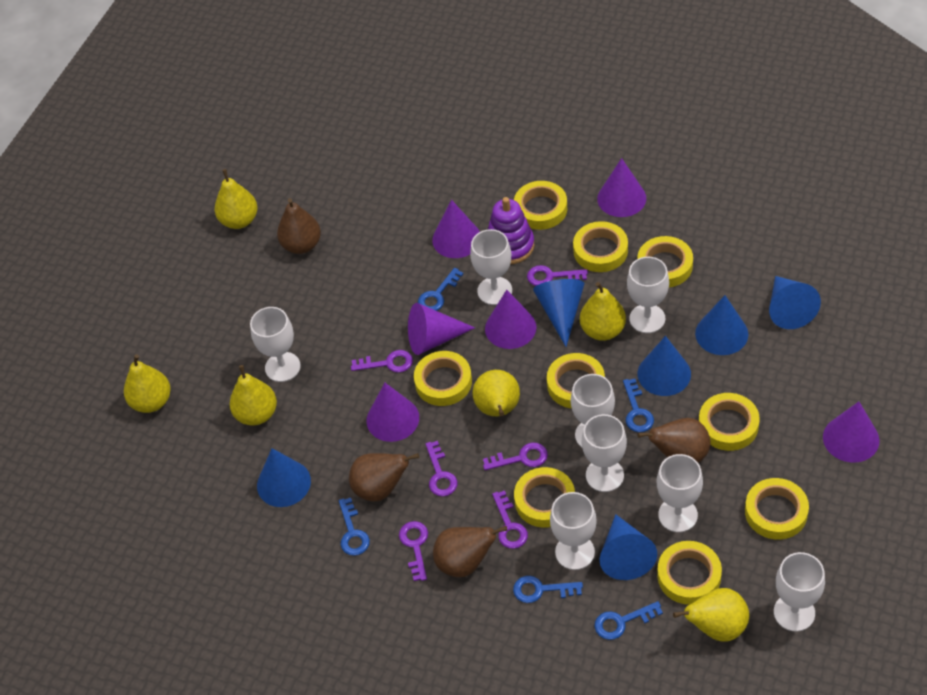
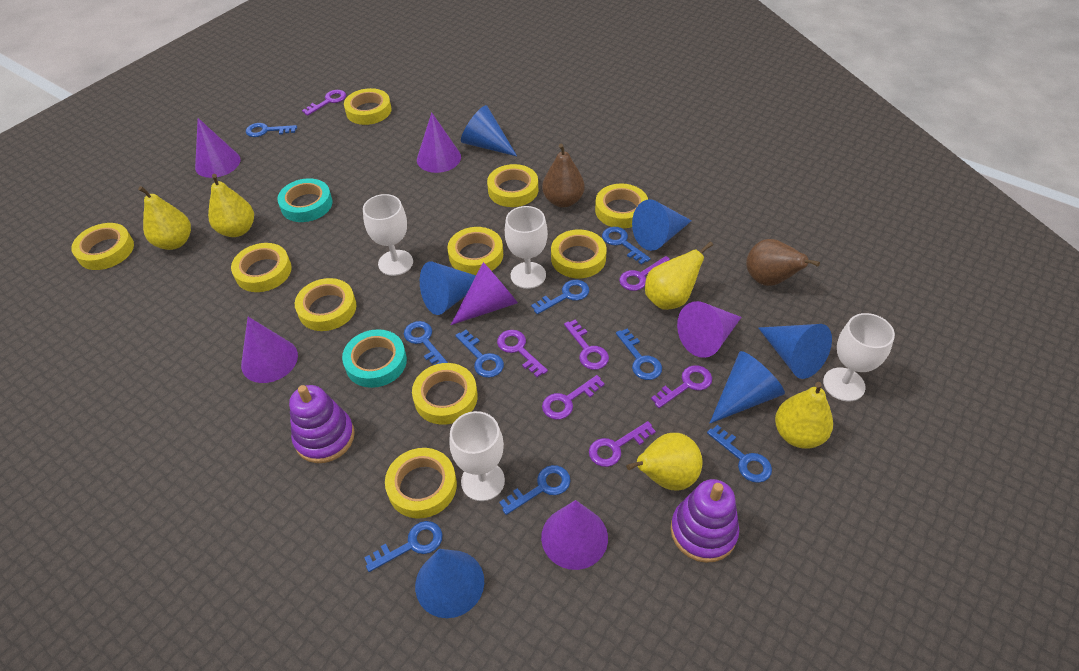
blue key: 5 -> 9
brown pear: 4 -> 2
purple key: 6 -> 7
purple stacking toy: 1 -> 2
turquoise tape: 0 -> 2
white goblet: 8 -> 4
yellow pear: 6 -> 5
yellow tape: 9 -> 10

